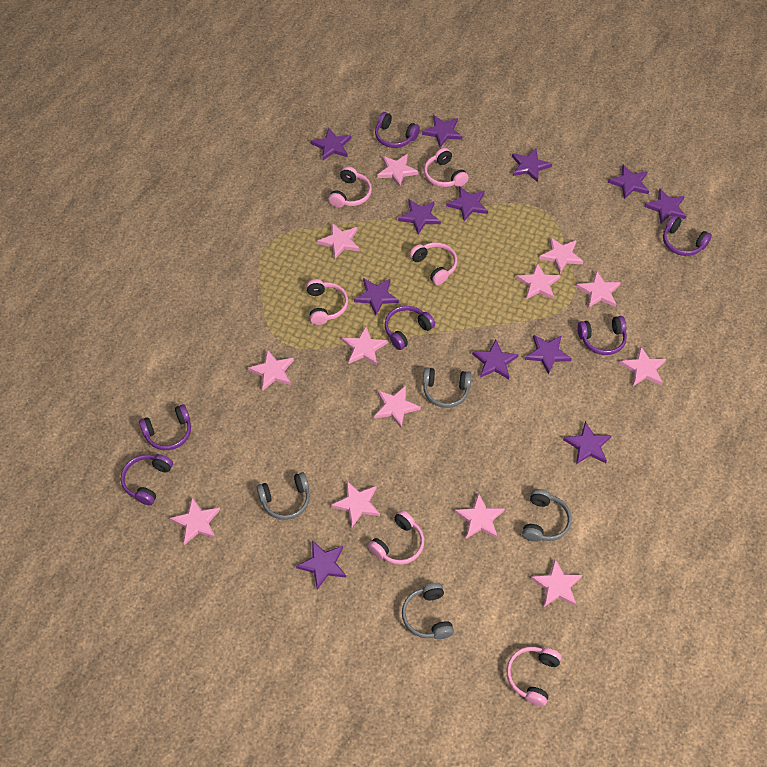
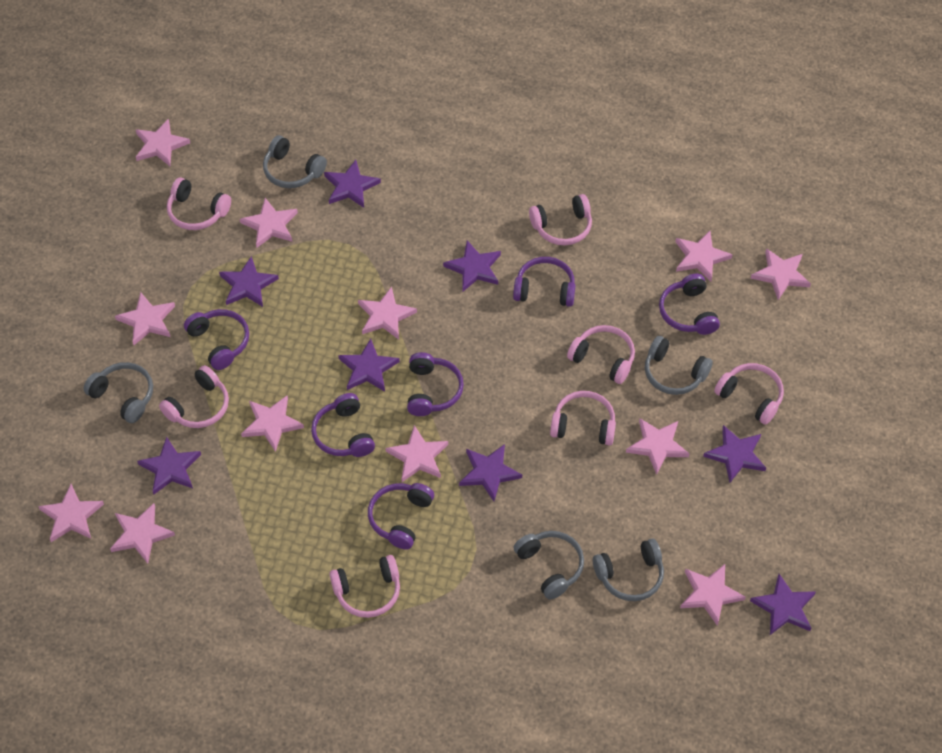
grey headphones: 4 -> 5
pink headphones: 6 -> 7
pink star: 13 -> 12
purple star: 12 -> 8

